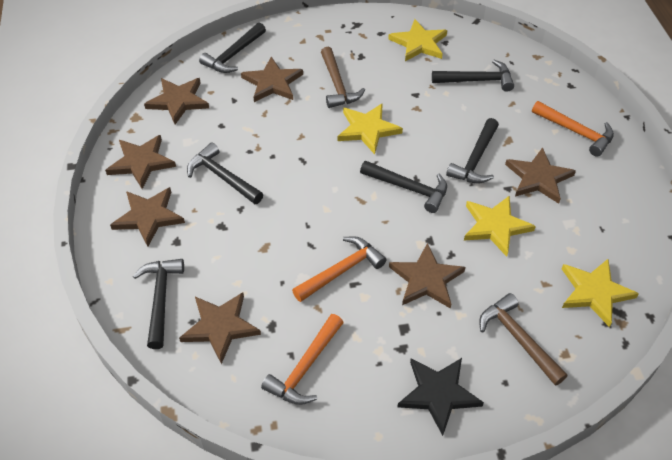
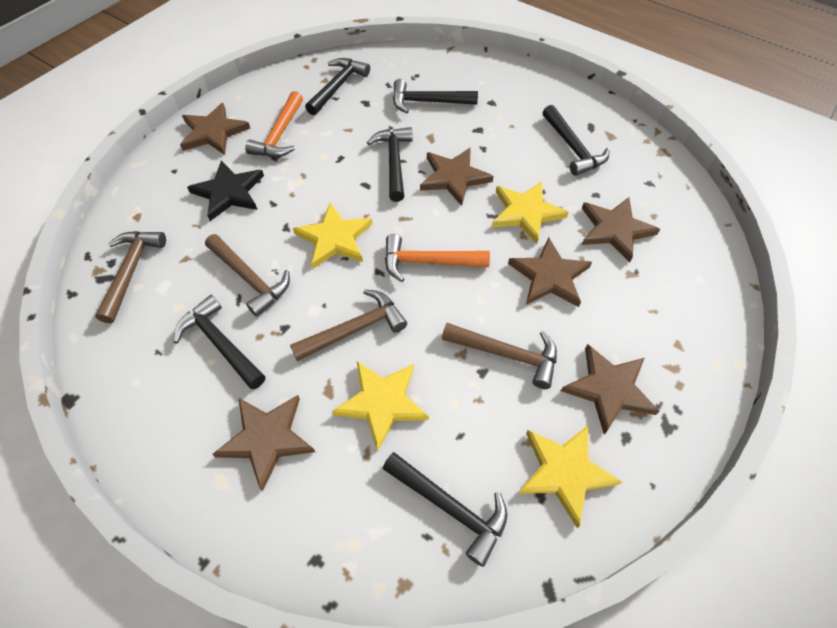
brown hammer: 2 -> 4
brown star: 7 -> 6
orange hammer: 3 -> 2

